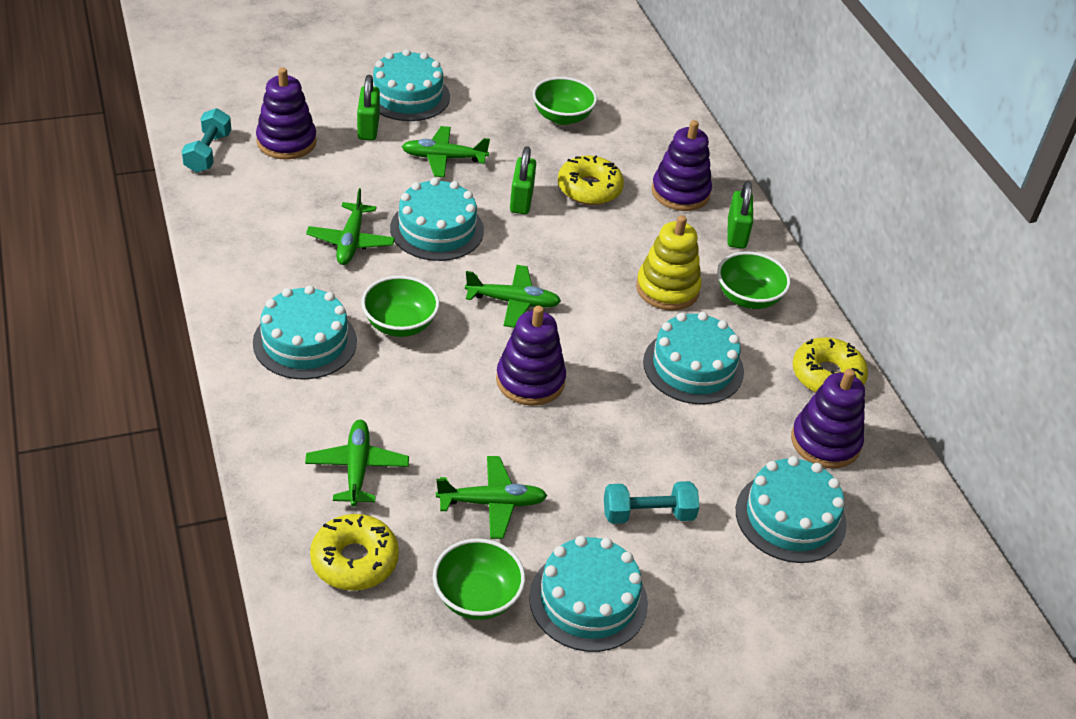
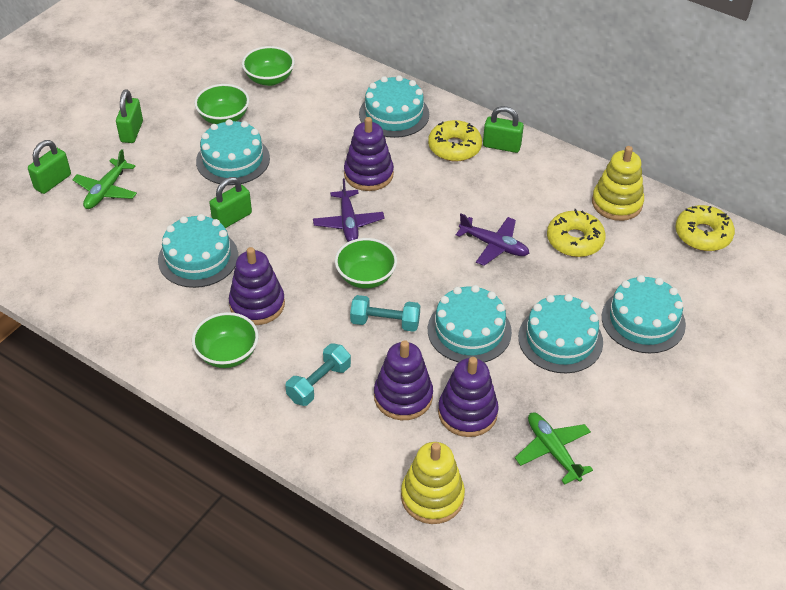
green padlock: 3 -> 4
green plane: 5 -> 2
purple plane: 0 -> 2
yellow stacking toy: 1 -> 2

